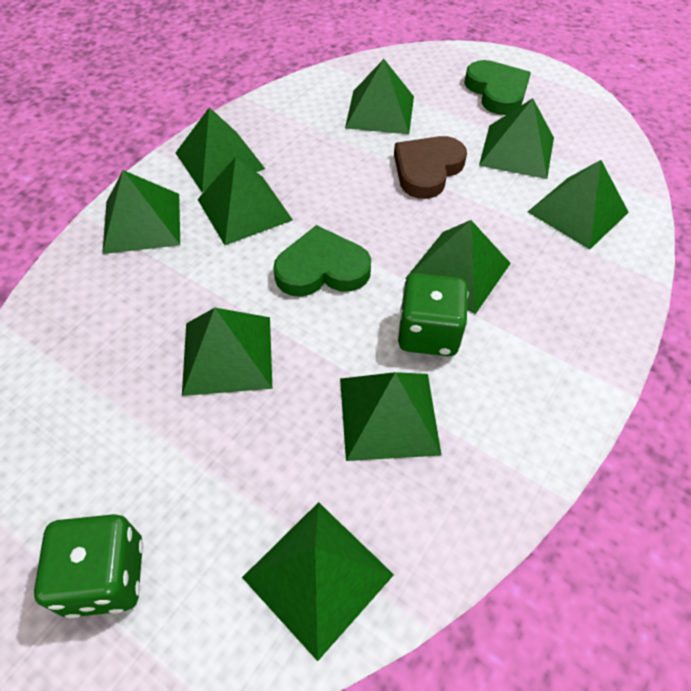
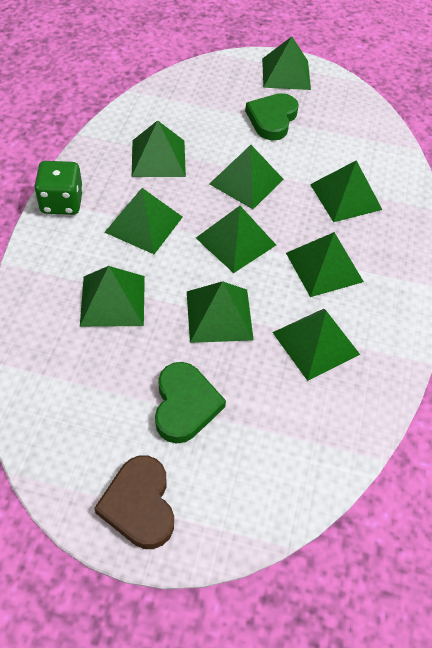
green dice: 2 -> 1

